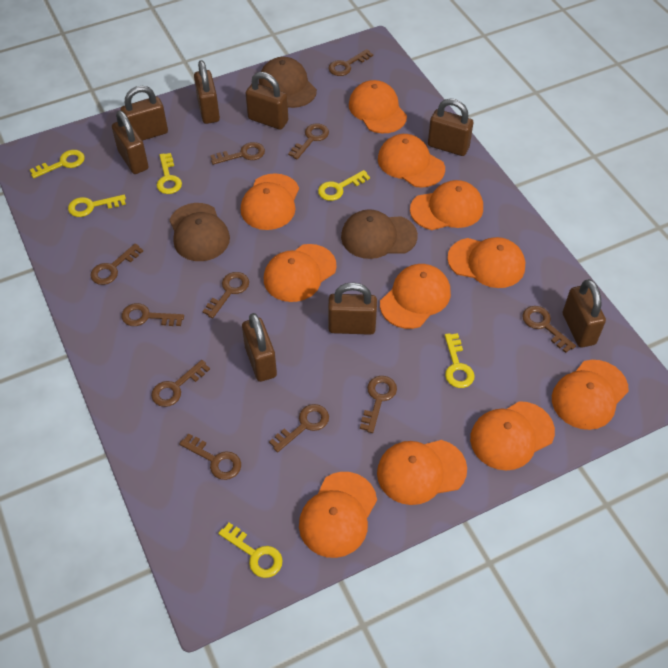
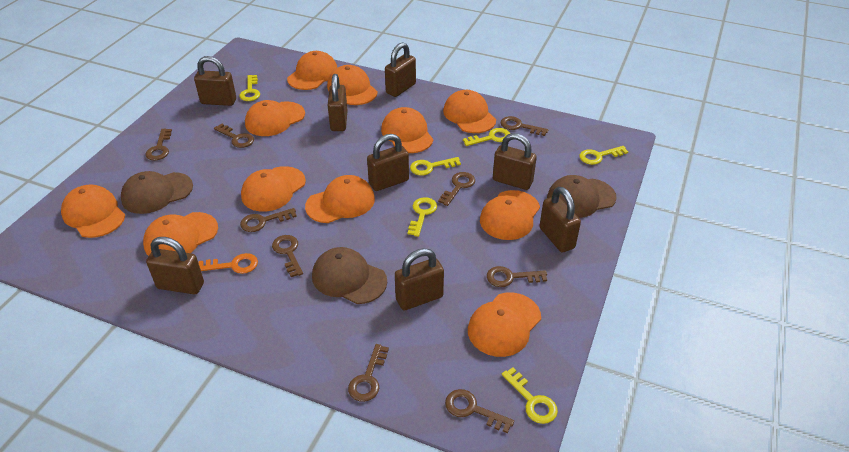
brown key: 11 -> 9
orange key: 0 -> 1

